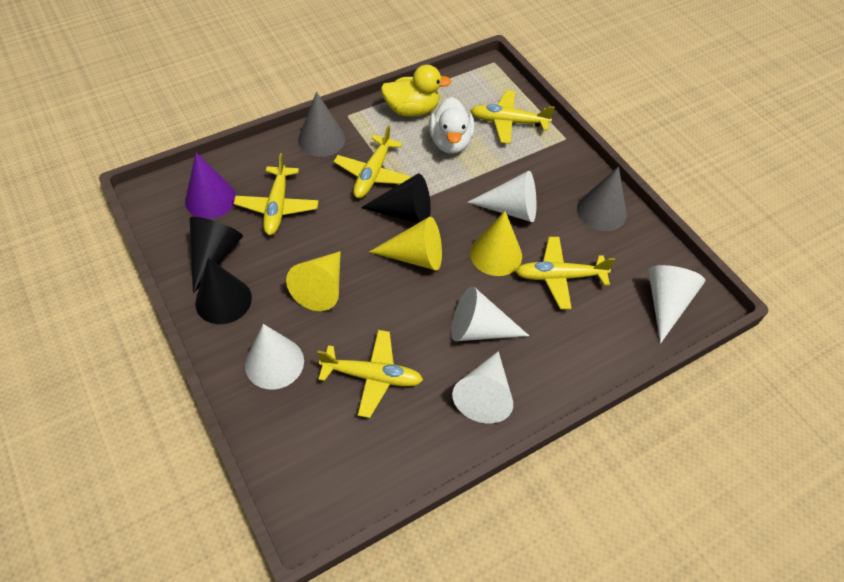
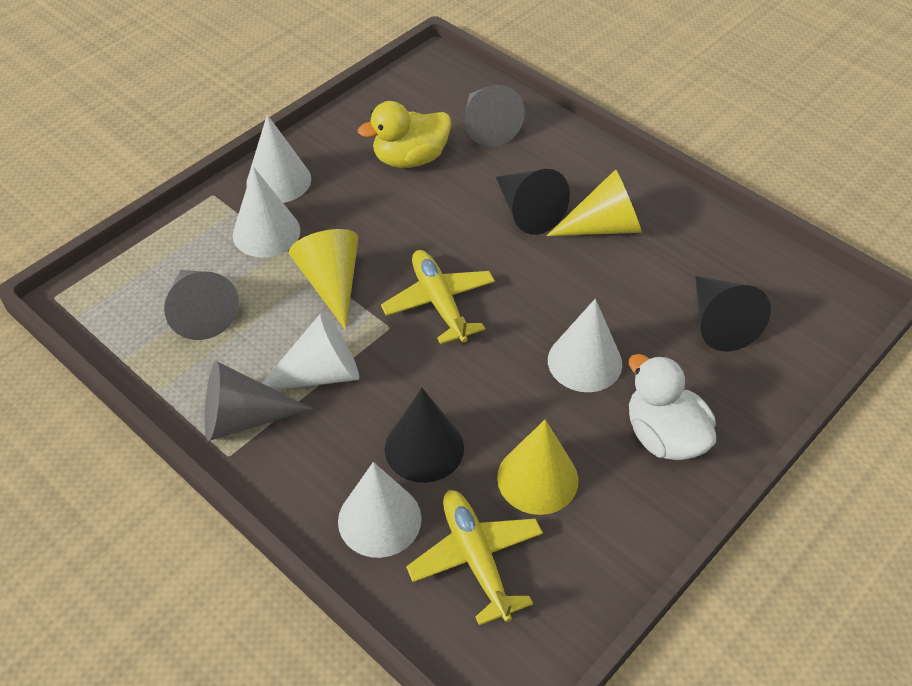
grey cone: 2 -> 3
purple cone: 1 -> 0
yellow plane: 5 -> 2

